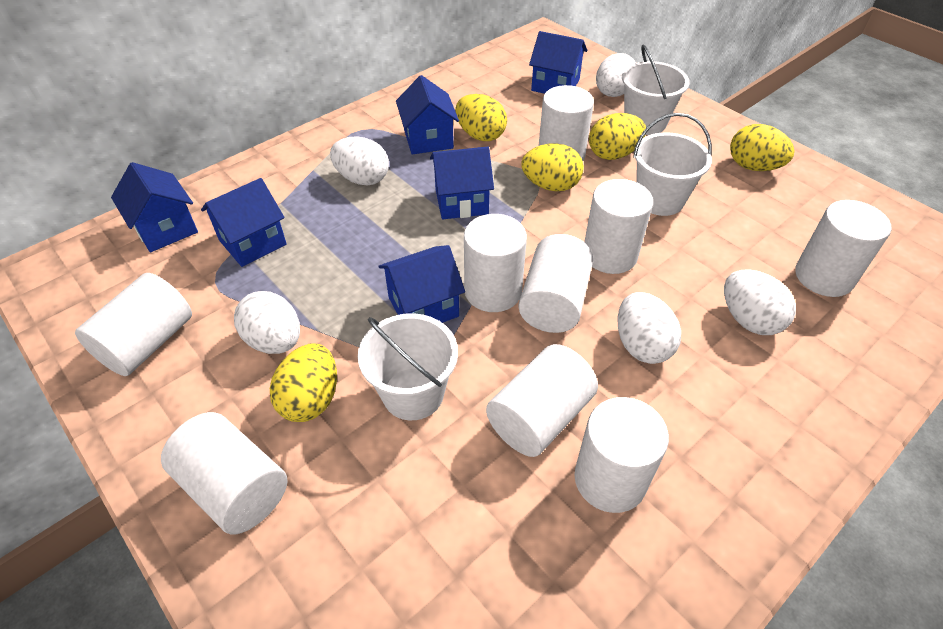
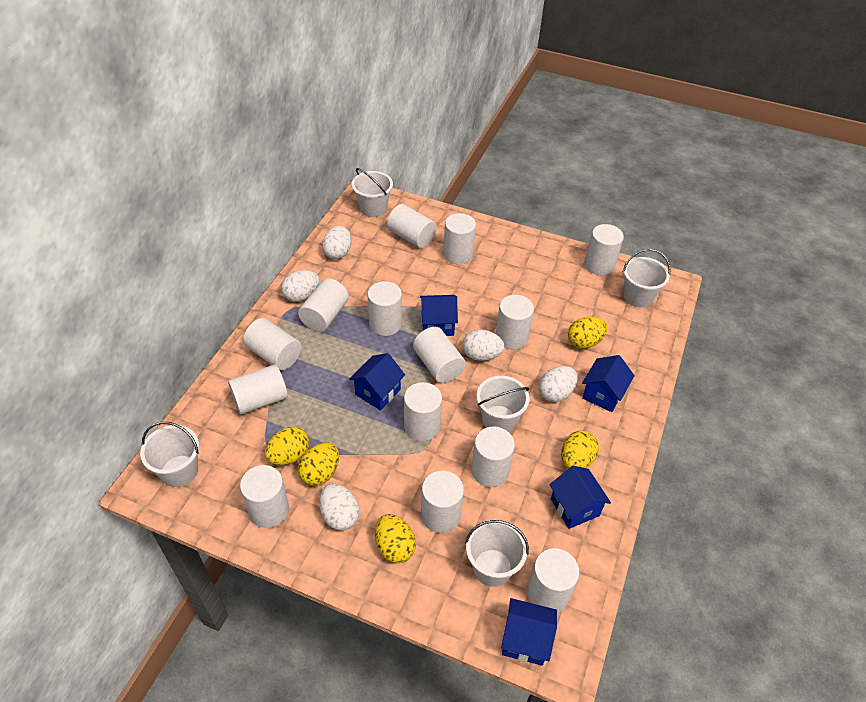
blue house: 6 -> 5
white bucket: 3 -> 5
white cylinder: 9 -> 14

